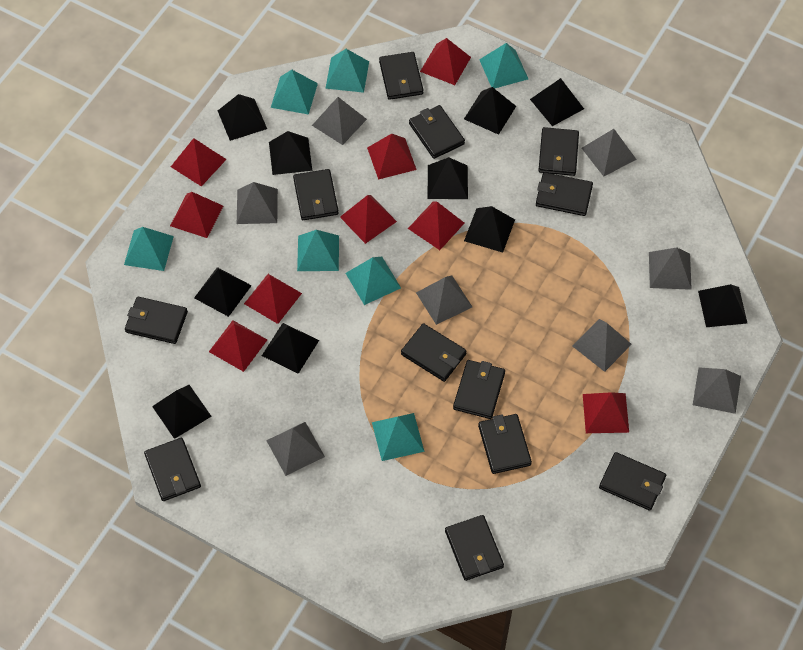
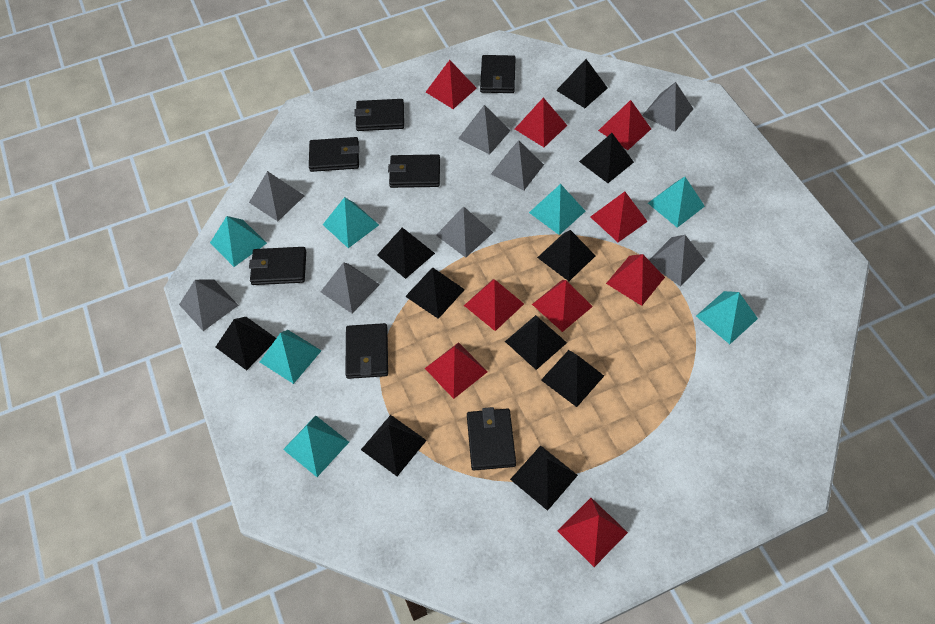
black wallet: 12 -> 7

